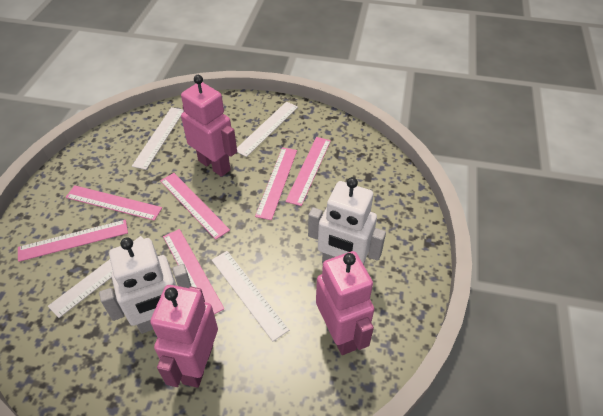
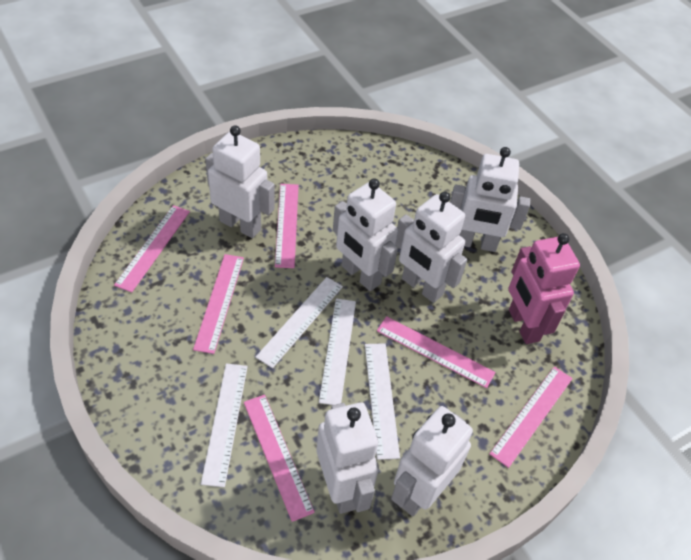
pink robot: 3 -> 1
white robot: 2 -> 6

